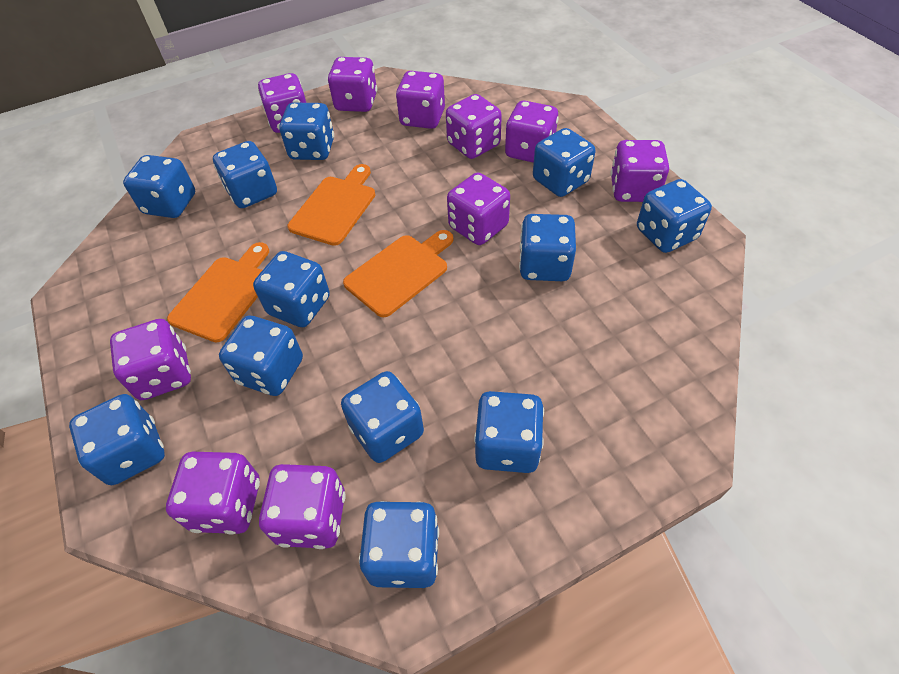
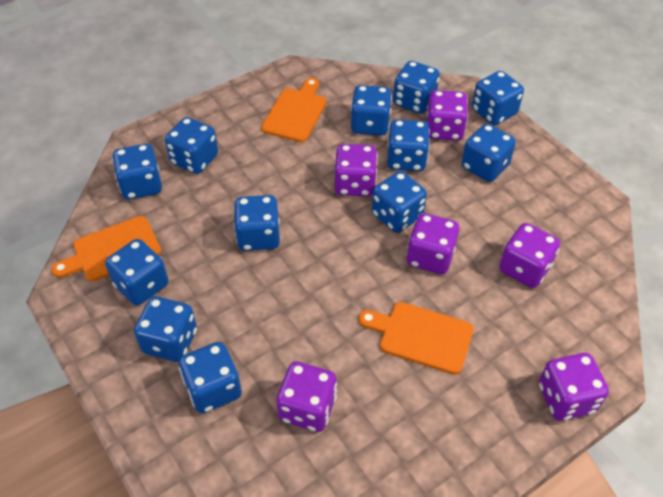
purple dice: 10 -> 6

